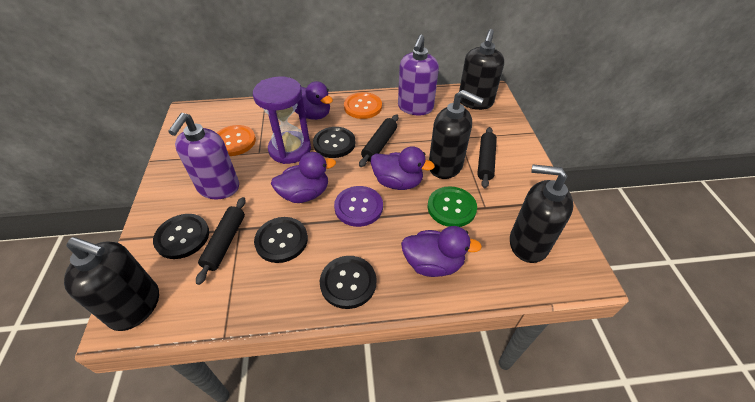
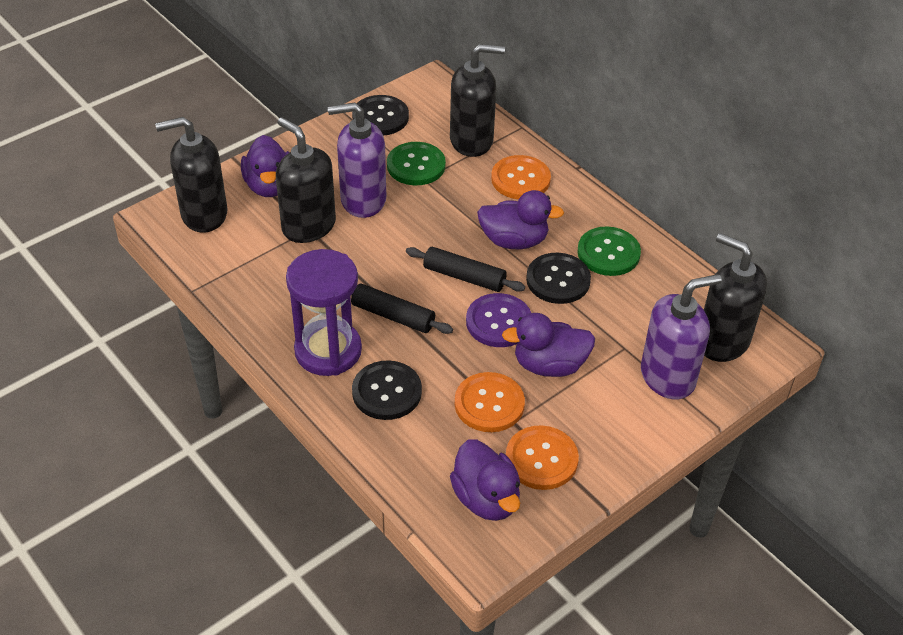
black button: 4 -> 3
black rolling pin: 3 -> 2
green button: 1 -> 2
orange button: 2 -> 3

